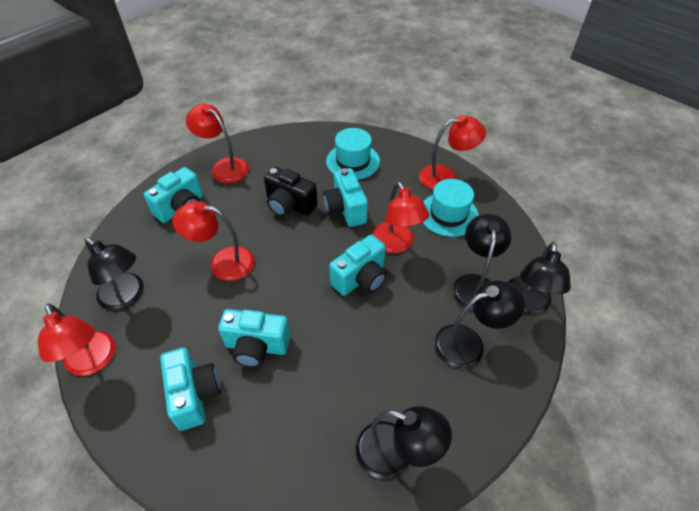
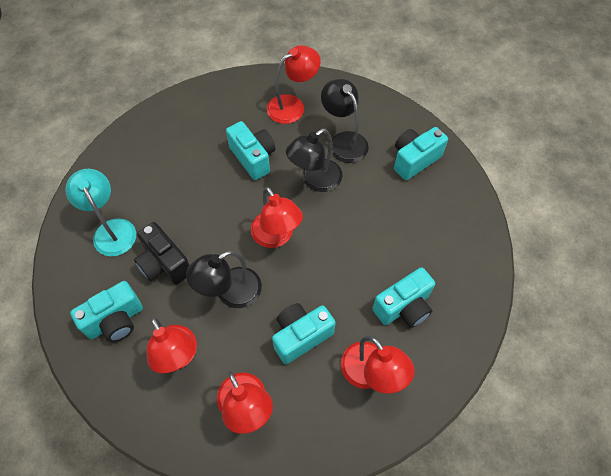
black lamp: 5 -> 3
turquoise hat: 2 -> 0
turquoise lamp: 0 -> 1

